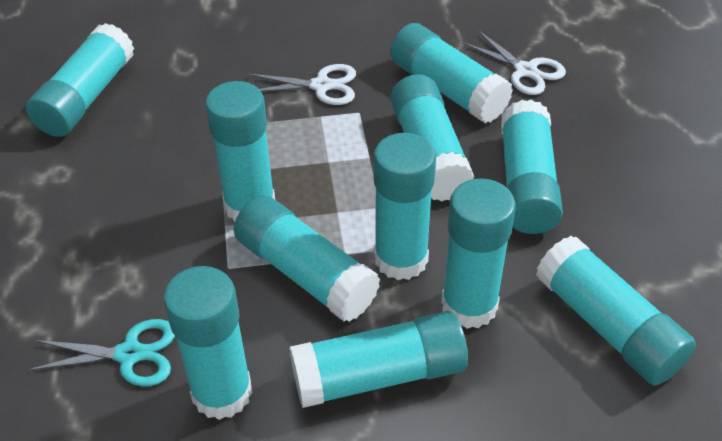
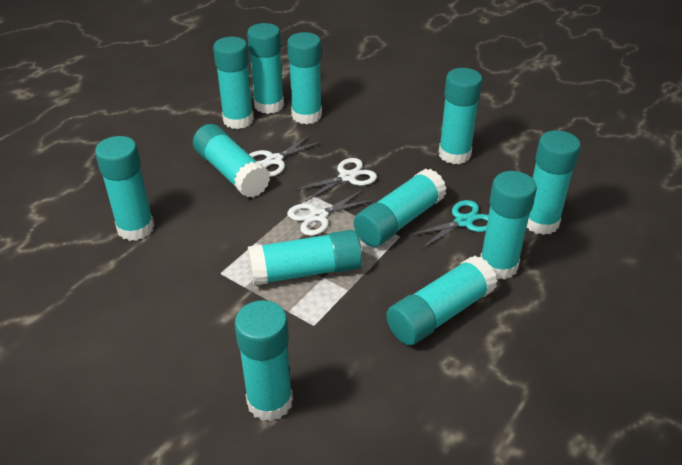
turquoise glue stick: 11 -> 12
white scissors: 2 -> 3

